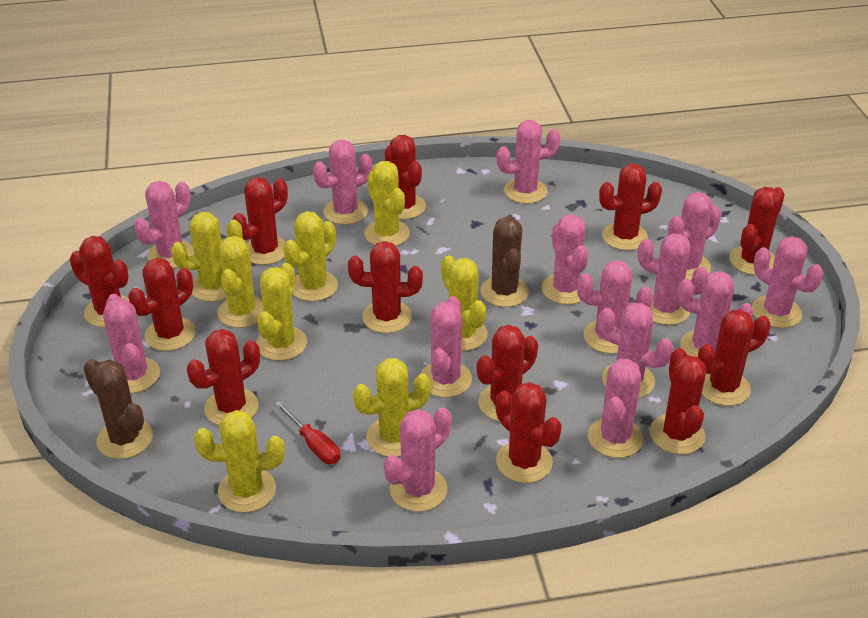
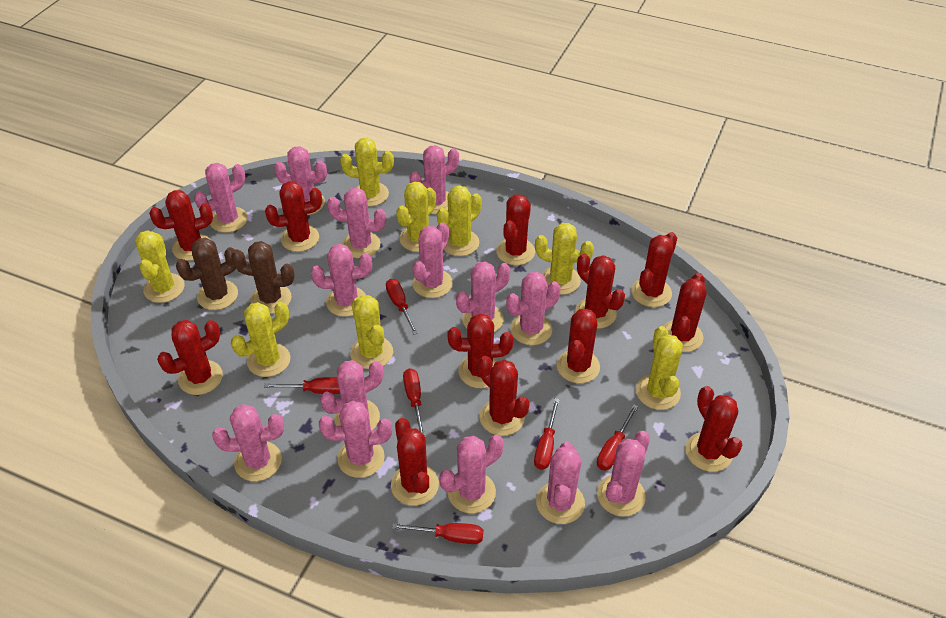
red screwdriver: 1 -> 6

